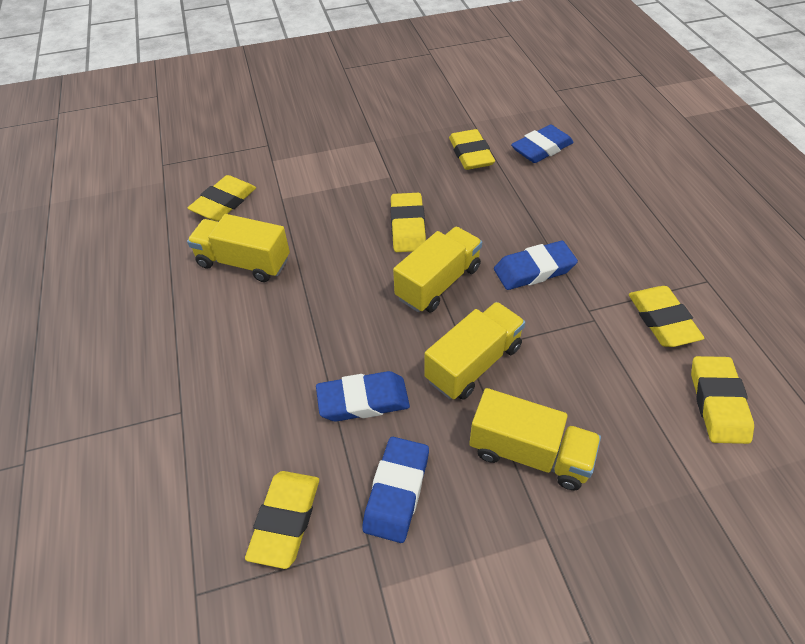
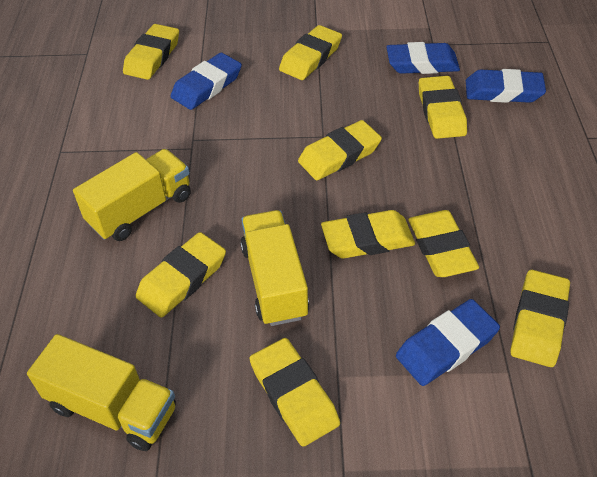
yellow eraser: 6 -> 9
yellow truck: 4 -> 3

